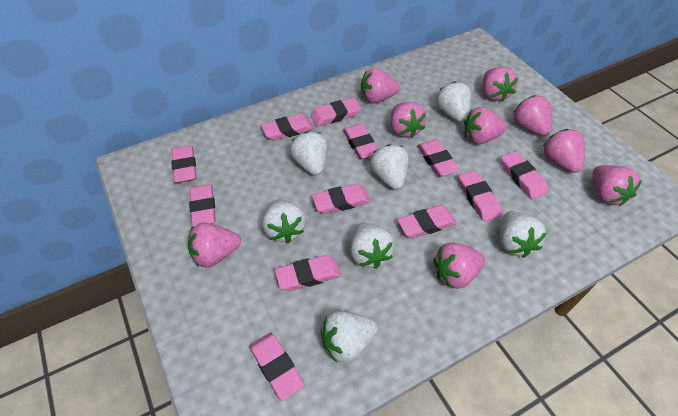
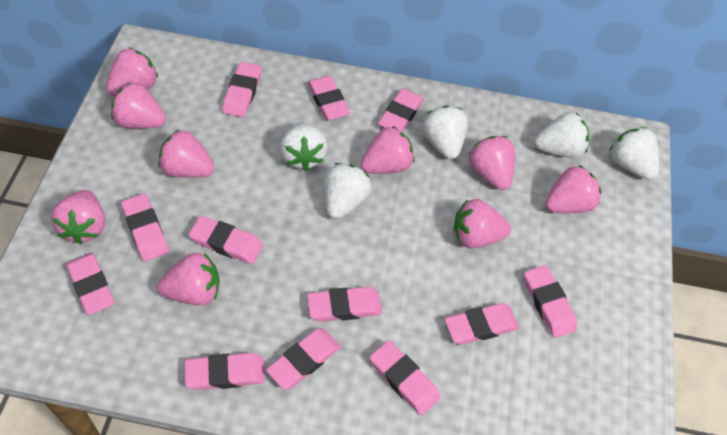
white strawberry: 7 -> 5

